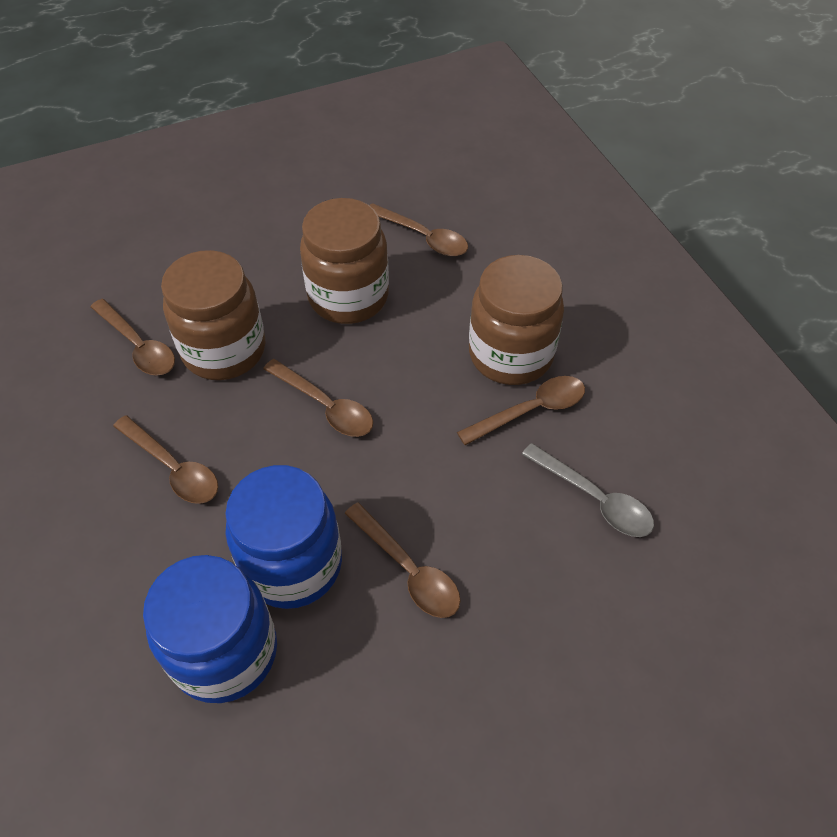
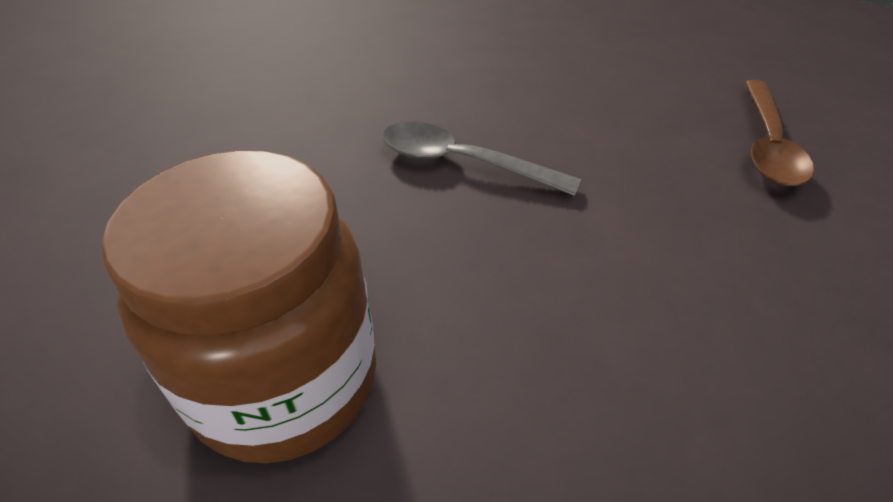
blue jar: 2 -> 0
brown jar: 3 -> 1
brown spoon: 6 -> 1

